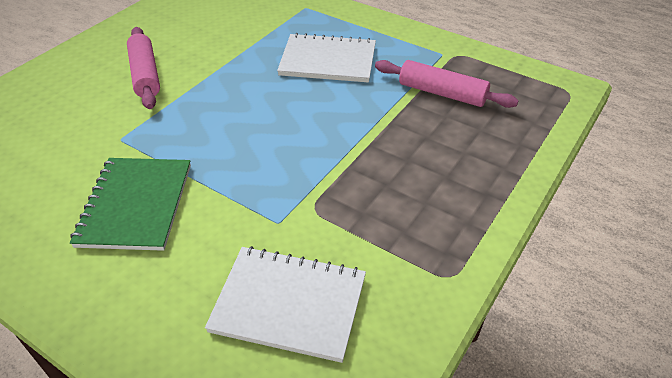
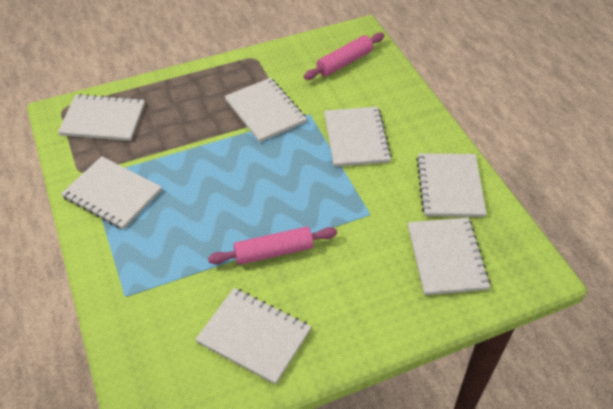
green notebook: 1 -> 0
white notebook: 2 -> 7

